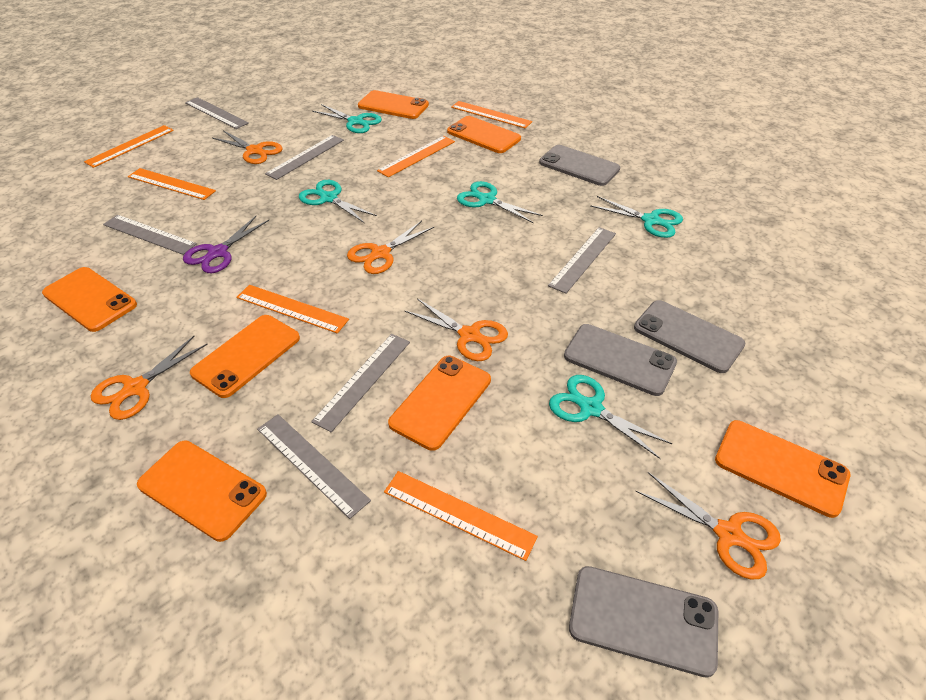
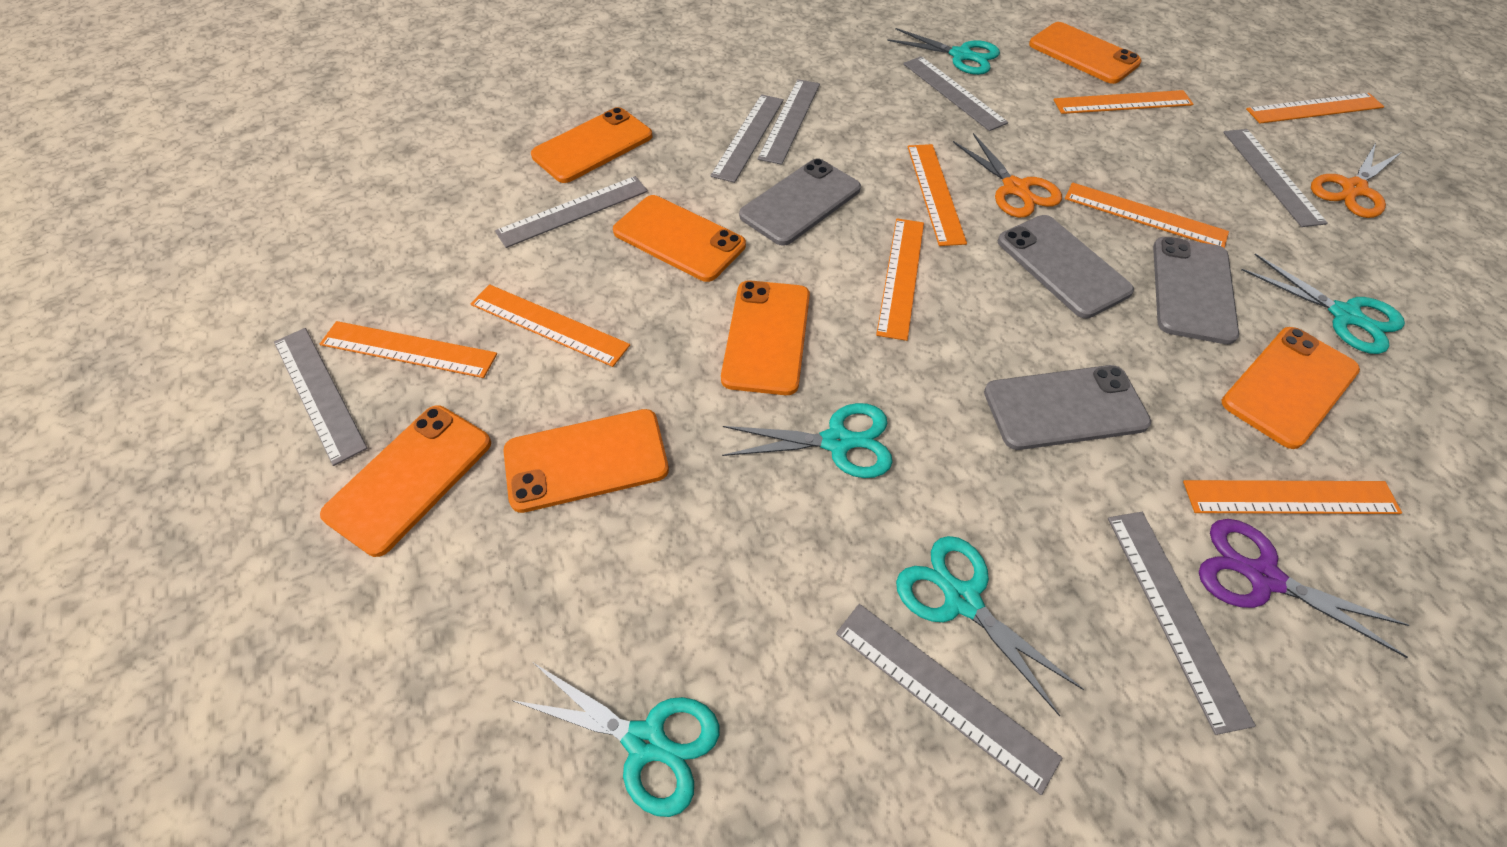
grey ruler: 6 -> 8
orange ruler: 6 -> 8
orange scissors: 5 -> 2

